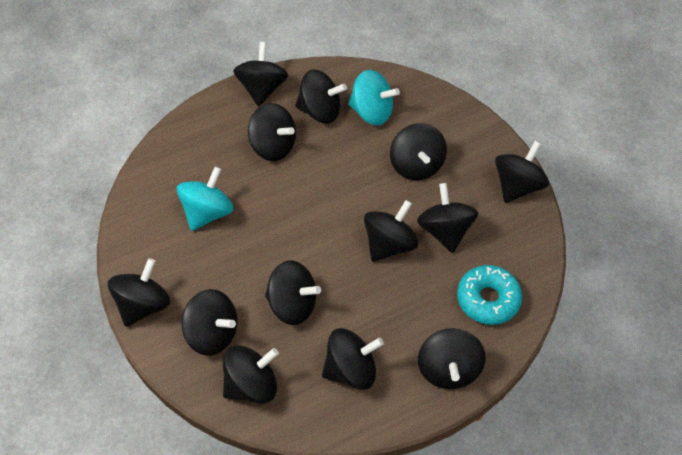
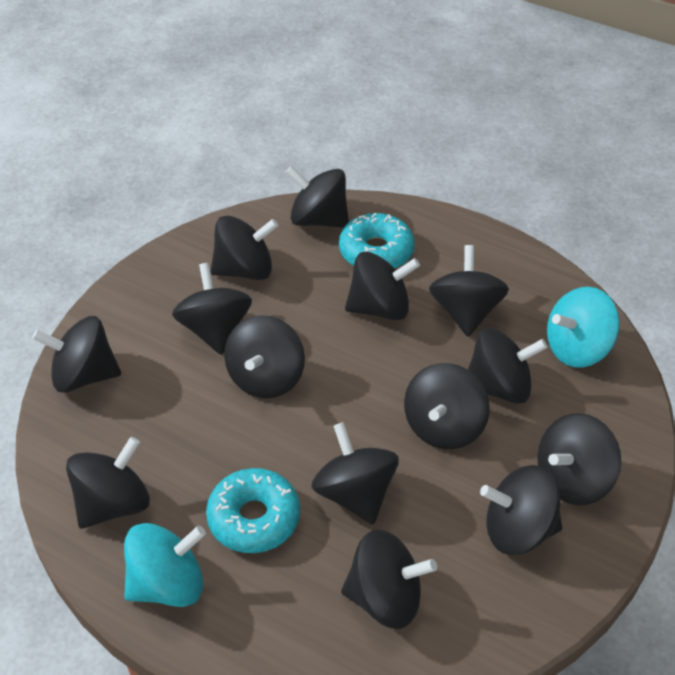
black spinning top: 13 -> 14
turquoise donut: 1 -> 2

